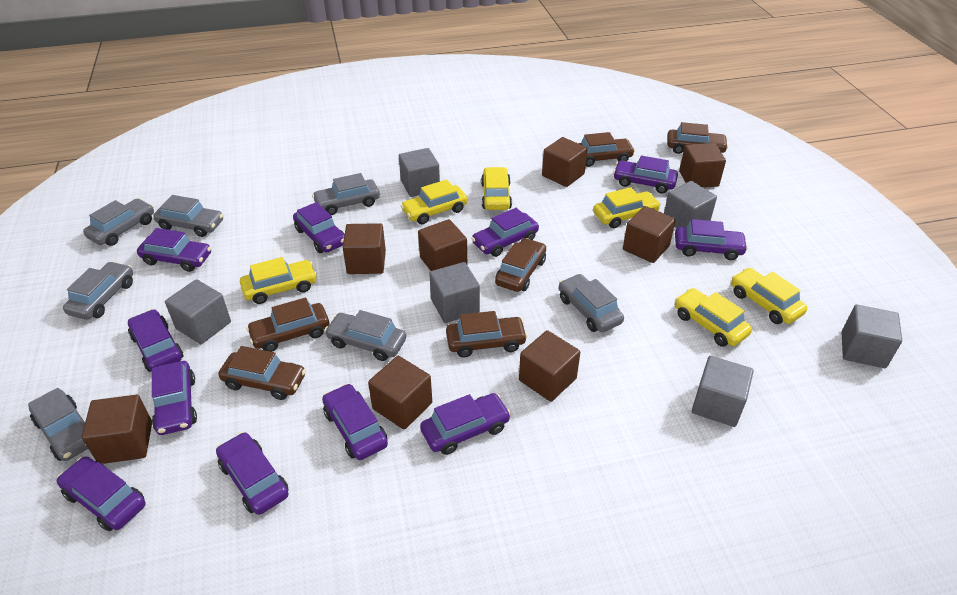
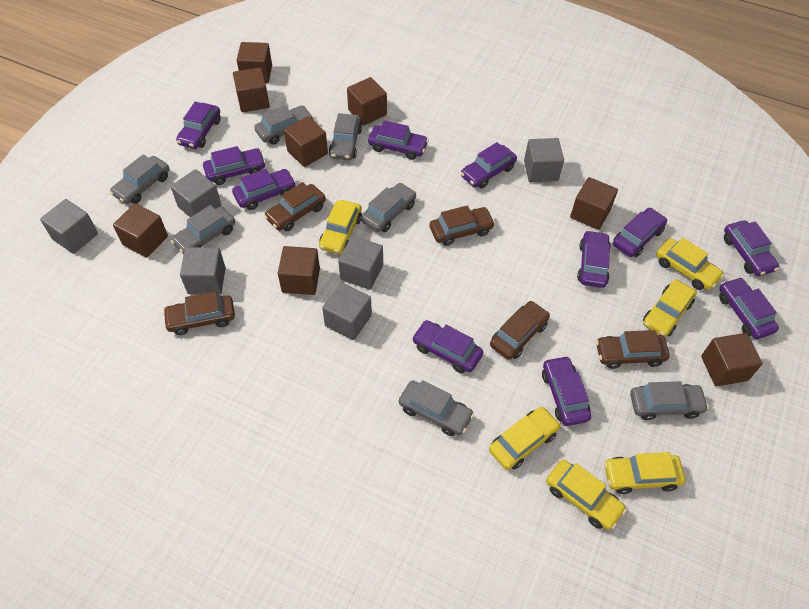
brown car: 6 -> 5

